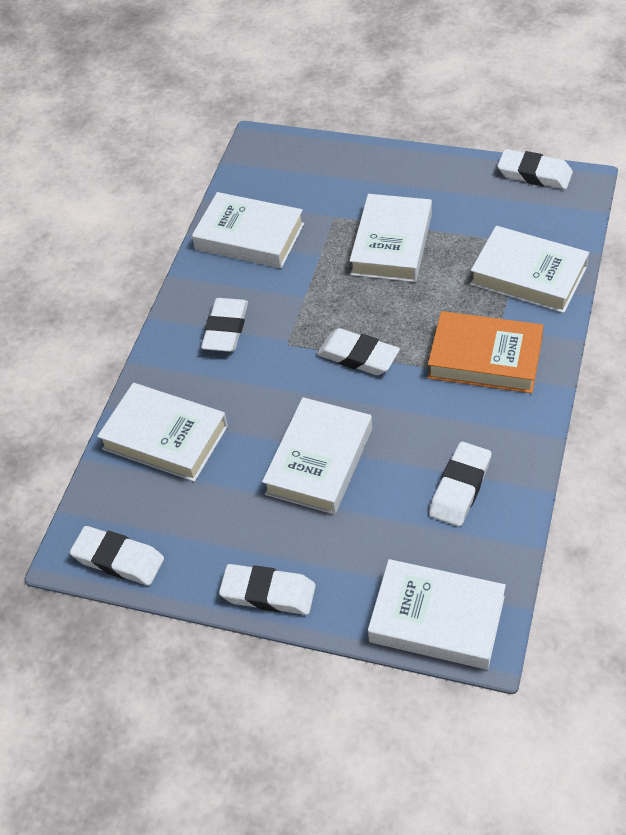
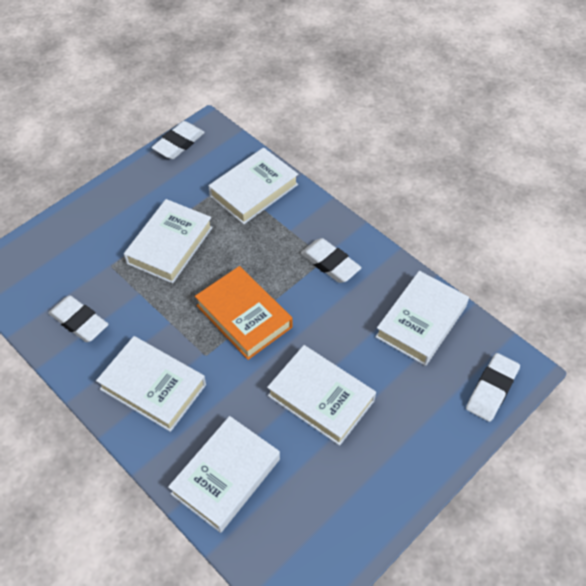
white eraser: 6 -> 4

